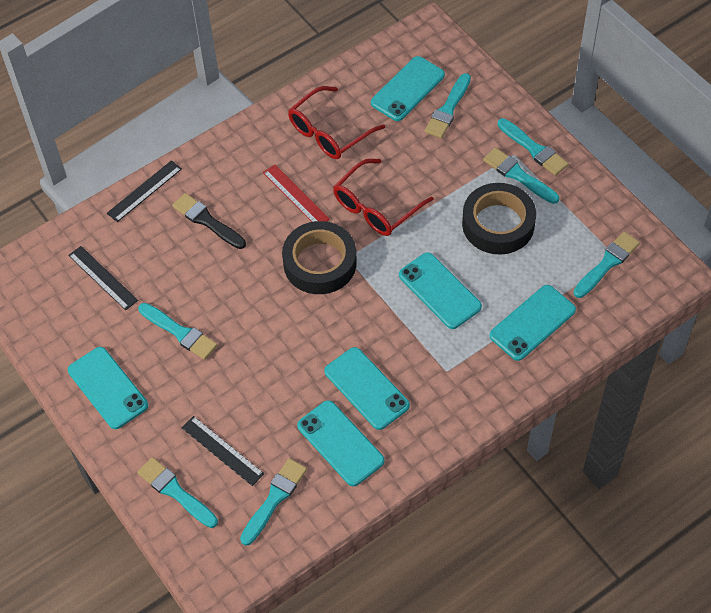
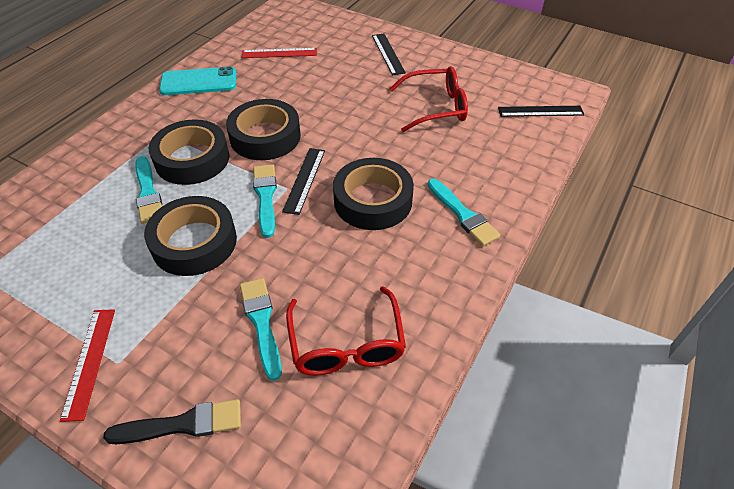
black tape: 2 -> 4
red ruler: 1 -> 2
turquoise brush: 7 -> 4
turquoise phone: 6 -> 1

